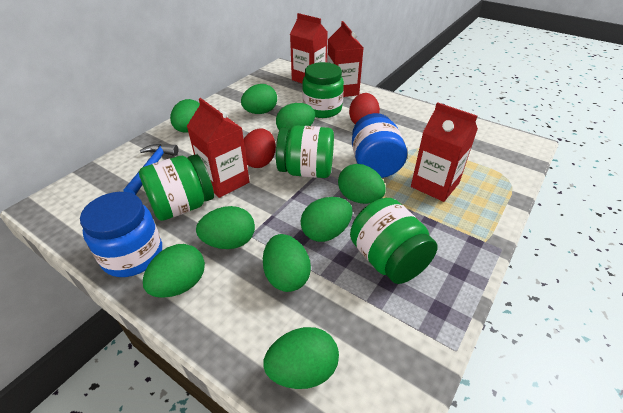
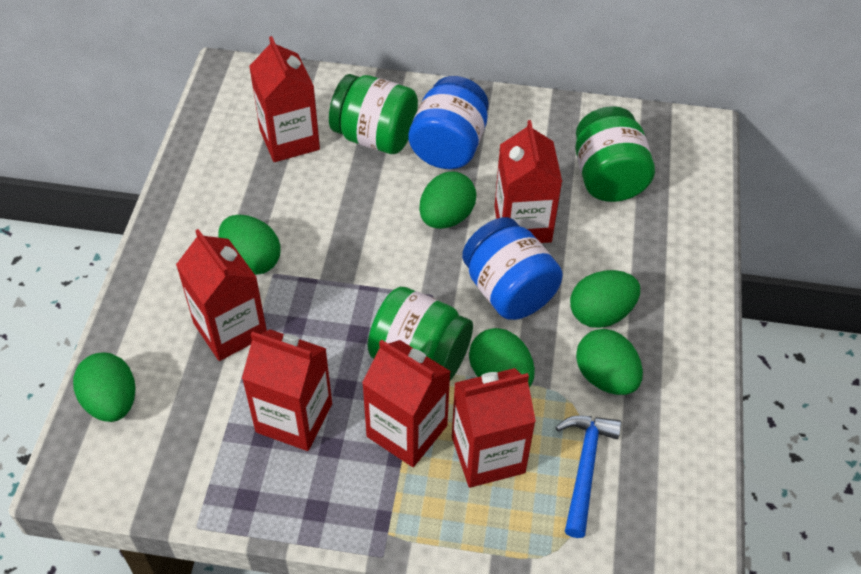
green egg: 9 -> 6
green jar: 4 -> 3
red carton: 4 -> 6
red egg: 2 -> 0

